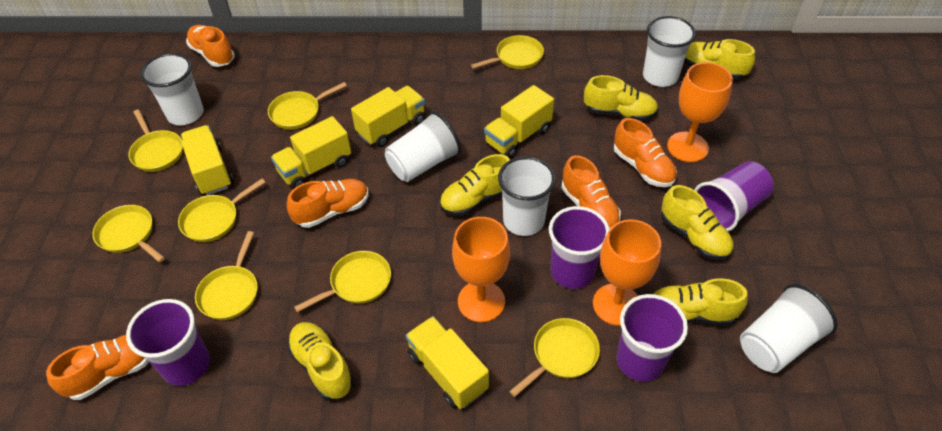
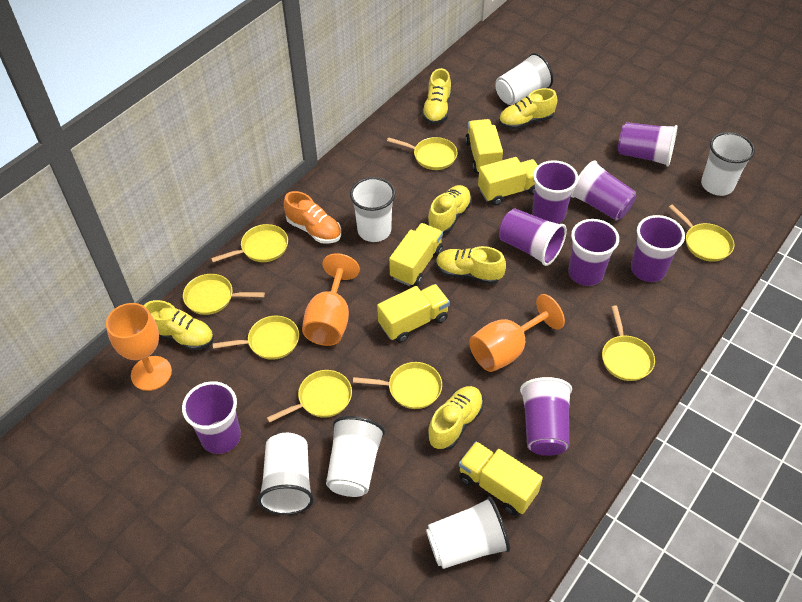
orange shoe: 5 -> 1
purple cup: 4 -> 8
white cup: 5 -> 6

